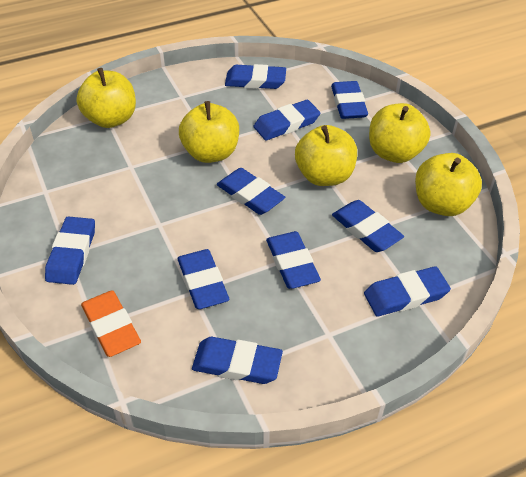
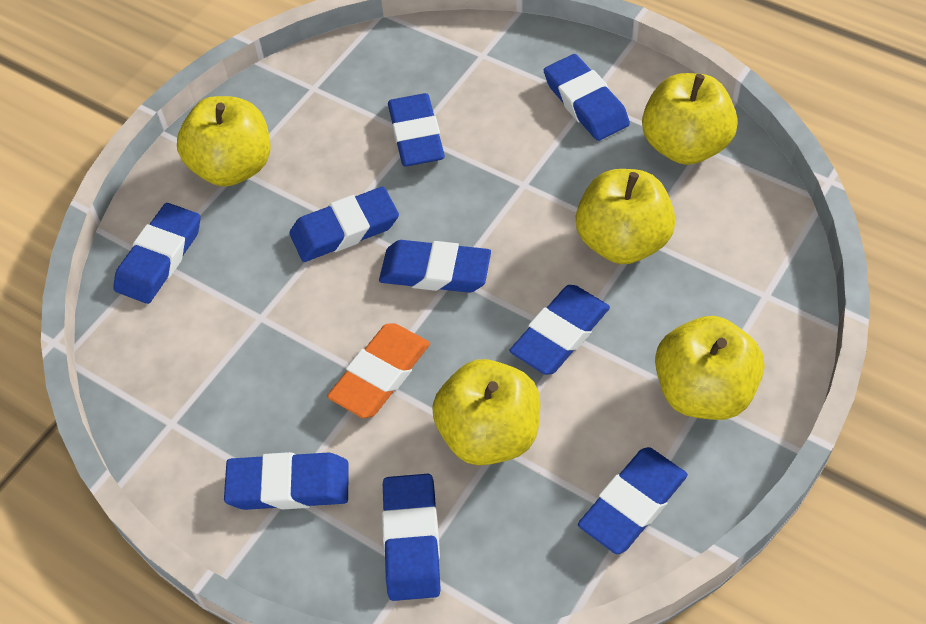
blue eraser: 10 -> 9

